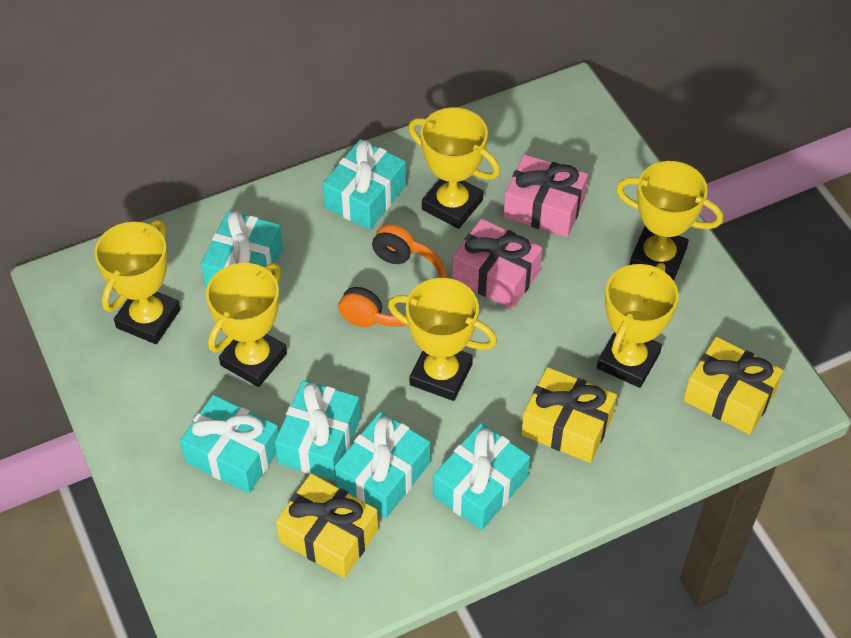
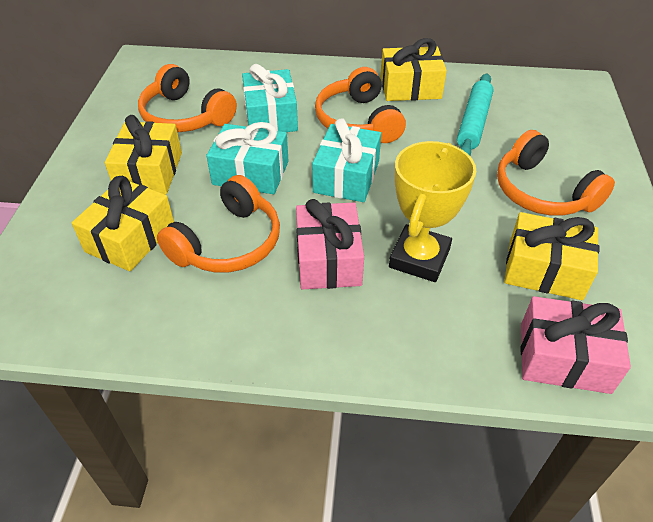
orange headphones: 1 -> 4
turquoise gift: 6 -> 3
turquoise rolling pin: 0 -> 1
yellow gift: 3 -> 4
yellow trophy: 6 -> 1

